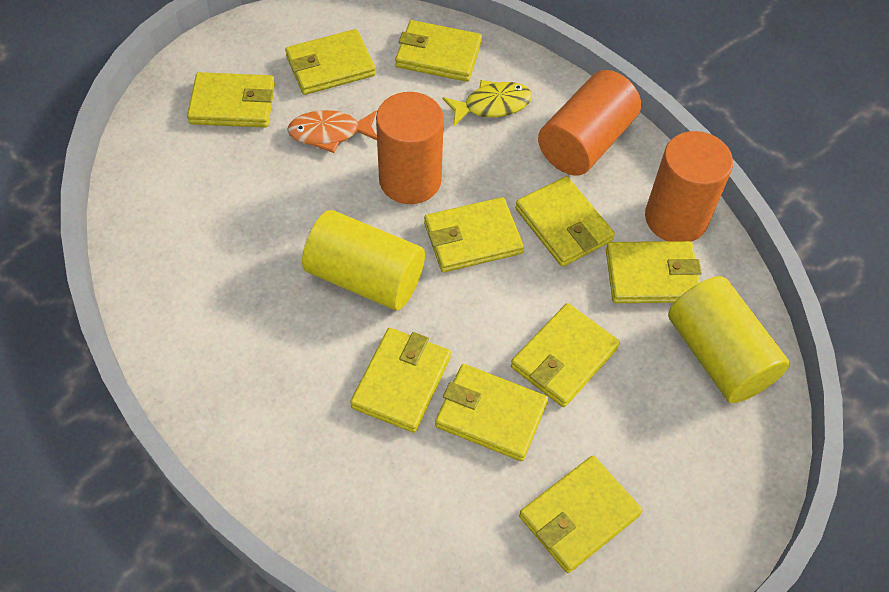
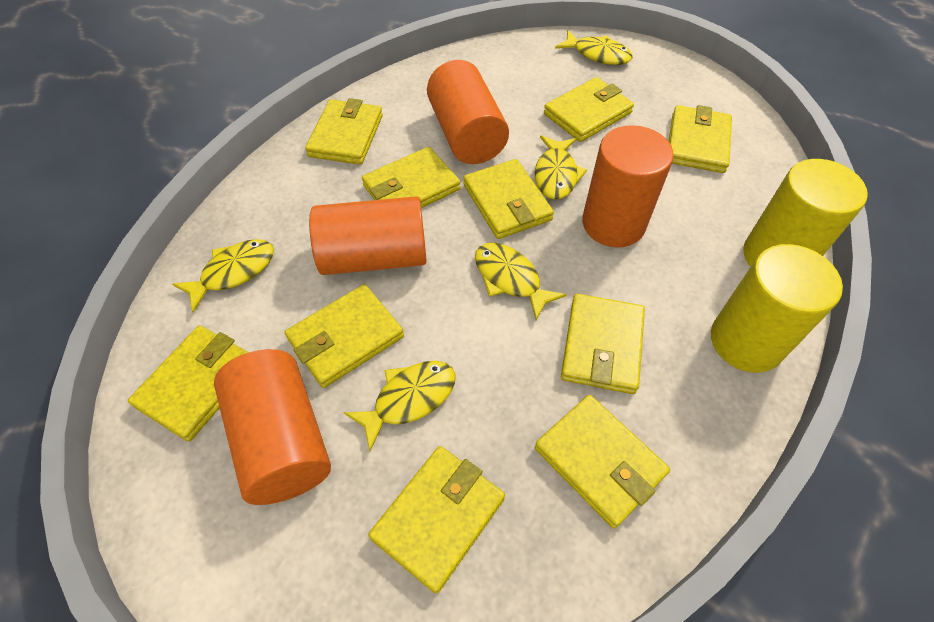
orange cylinder: 3 -> 4
orange fish: 1 -> 0
yellow fish: 1 -> 5

